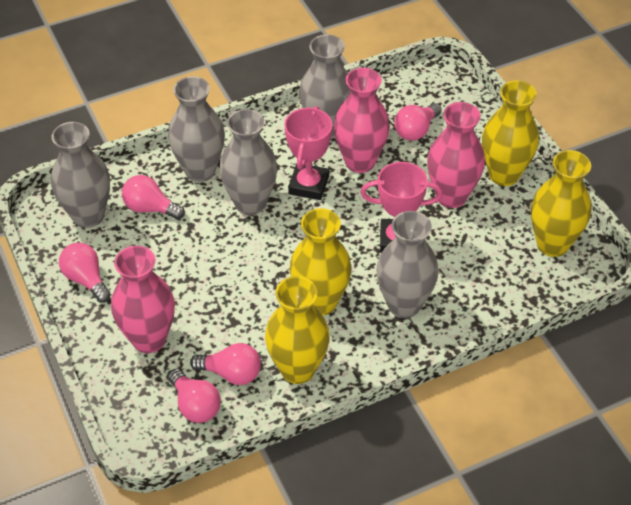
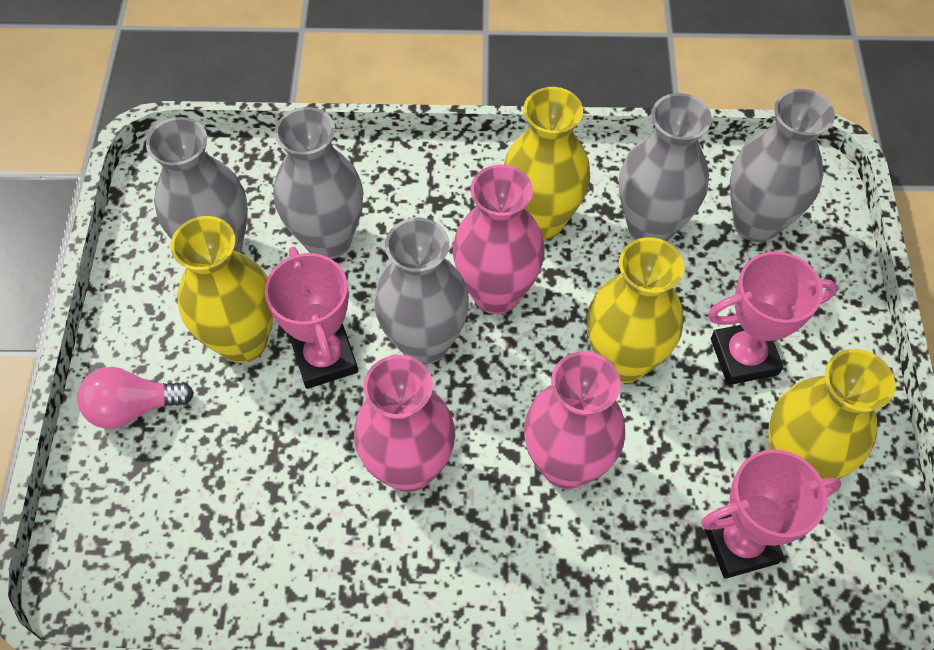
pink light bulb: 5 -> 1
pink trophy: 2 -> 3

